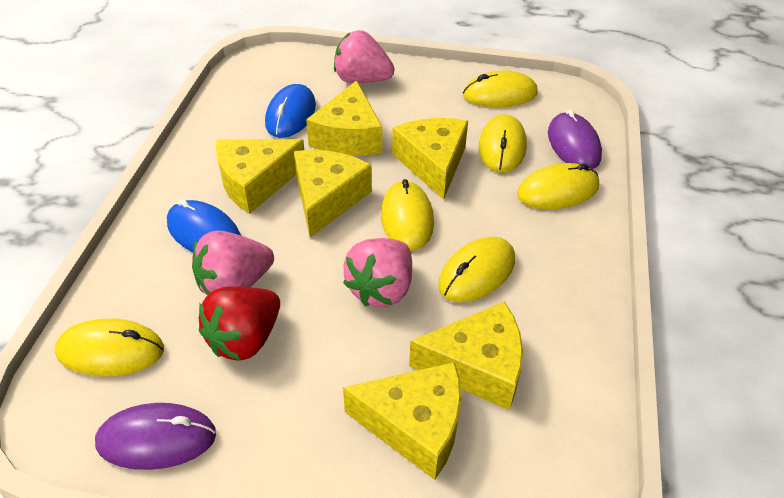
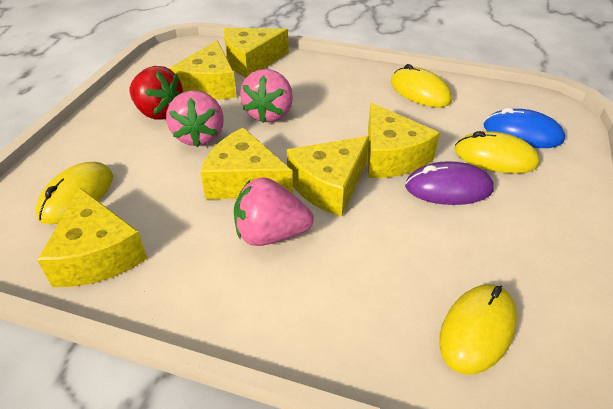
blue mouse: 2 -> 1
purple mouse: 2 -> 1
yellow mouse: 6 -> 4

